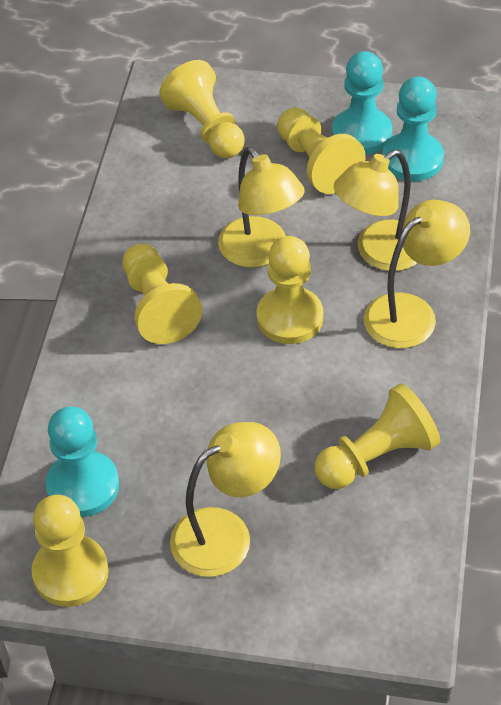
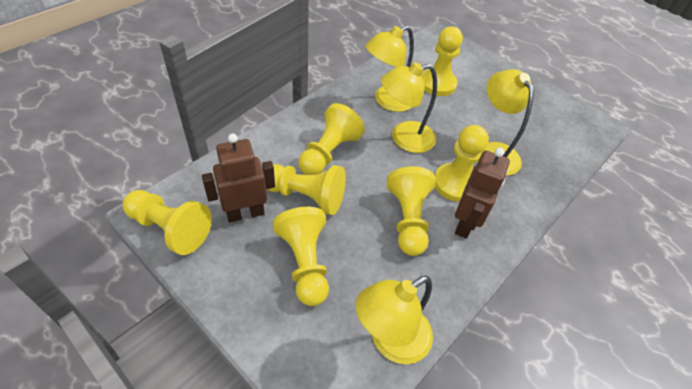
brown robot: 0 -> 2
turquoise pawn: 3 -> 0
yellow pawn: 6 -> 7

